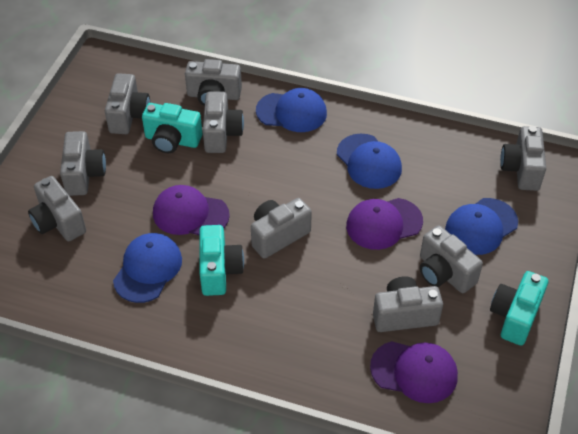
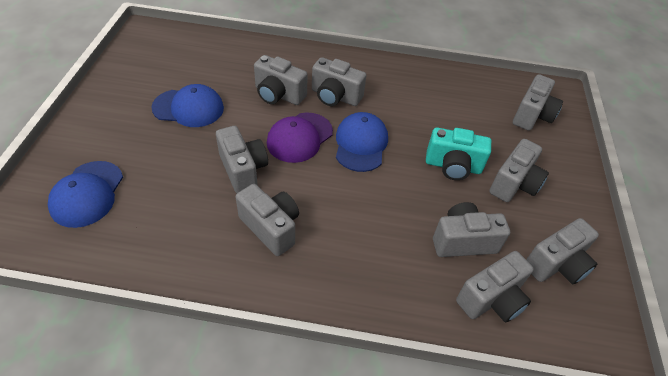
blue cap: 4 -> 3
purple cap: 3 -> 1
turquoise camera: 3 -> 1

